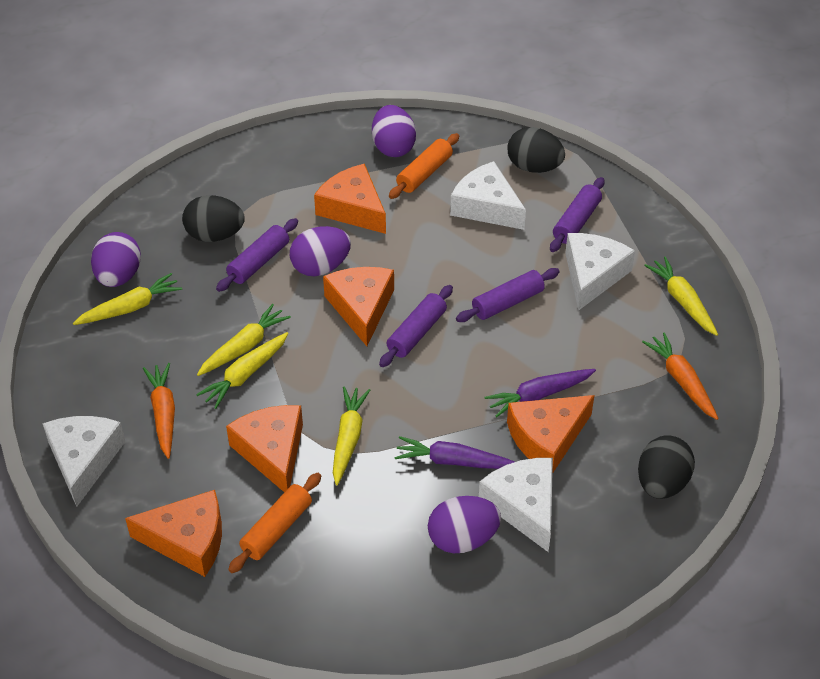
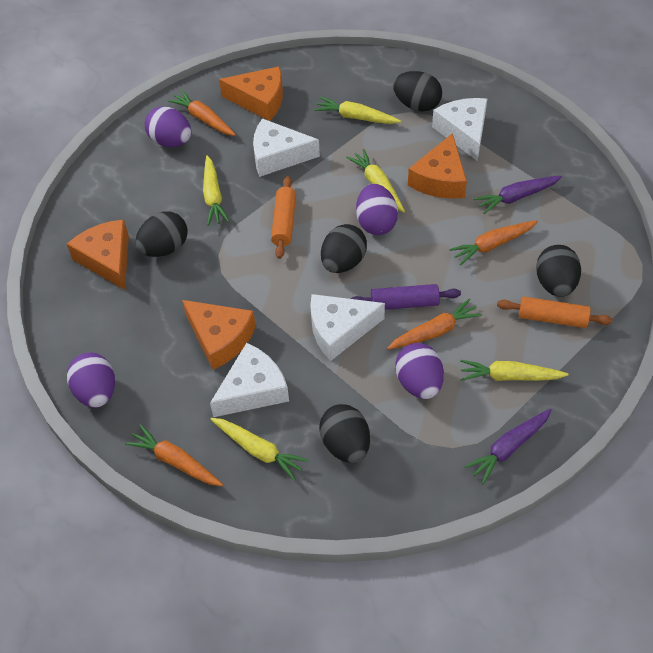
black egg: 3 -> 5
orange carrot: 2 -> 4
orange cheese: 5 -> 4
purple rolling pin: 4 -> 1

